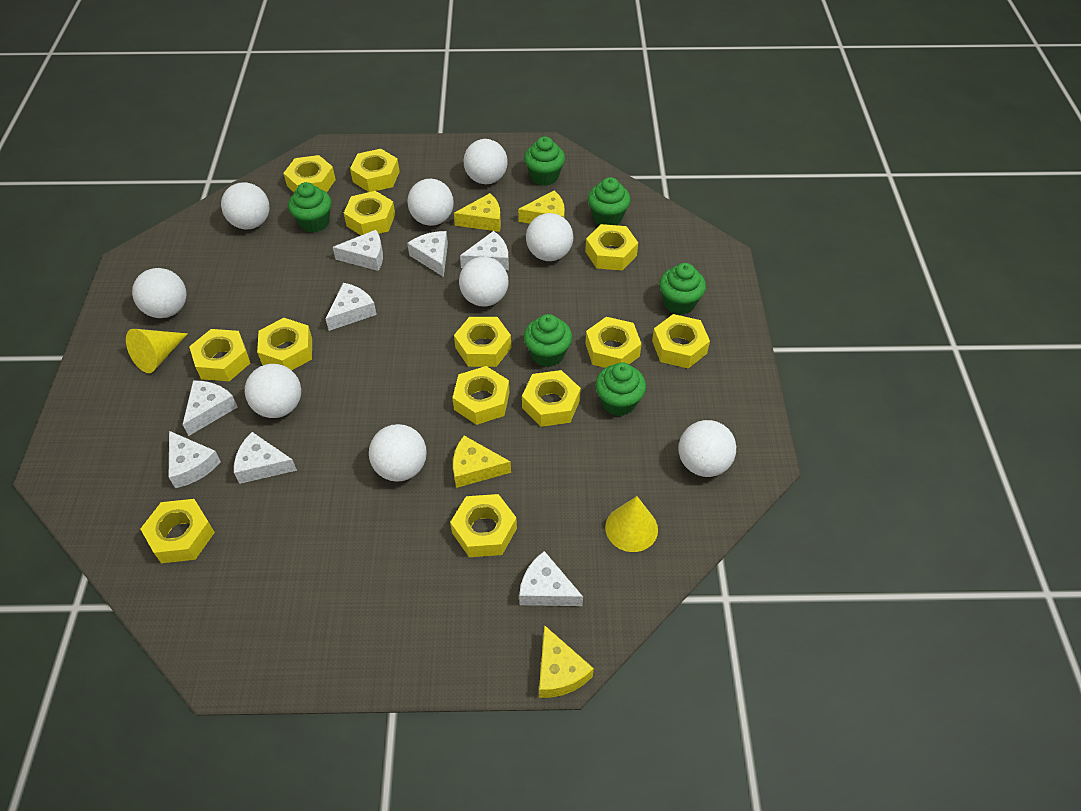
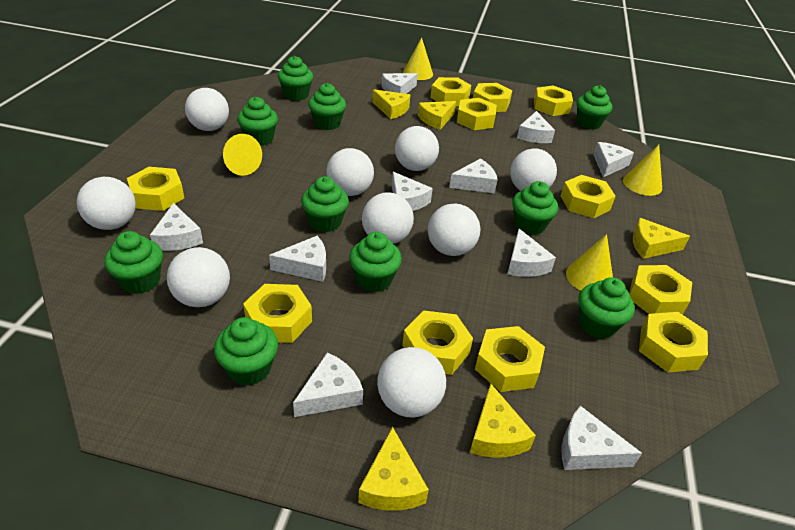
green cupcake: 6 -> 10
white cheese: 8 -> 10
yellow cheese: 4 -> 5
yellow cone: 2 -> 4
yellow nut: 13 -> 11

